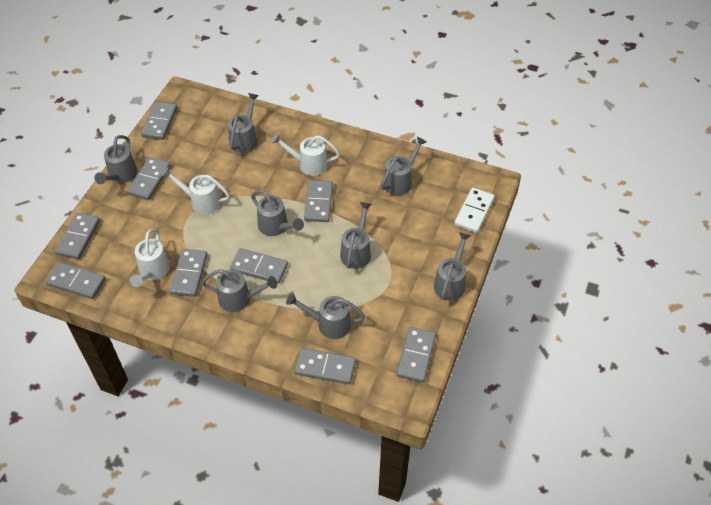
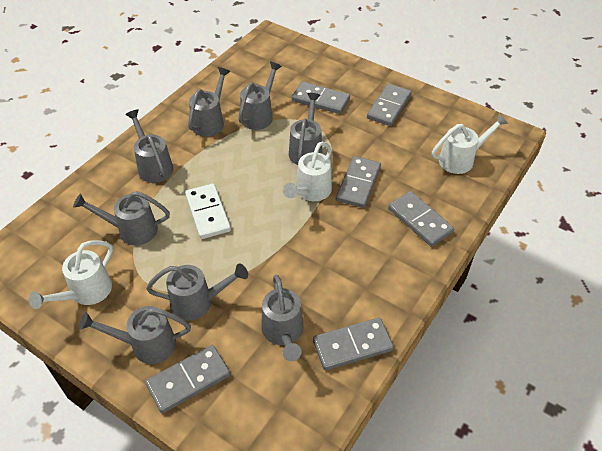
grey domino: 9 -> 6

